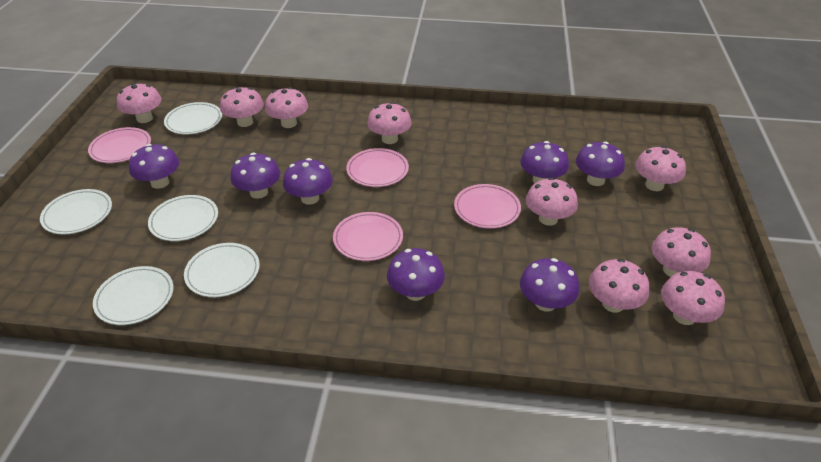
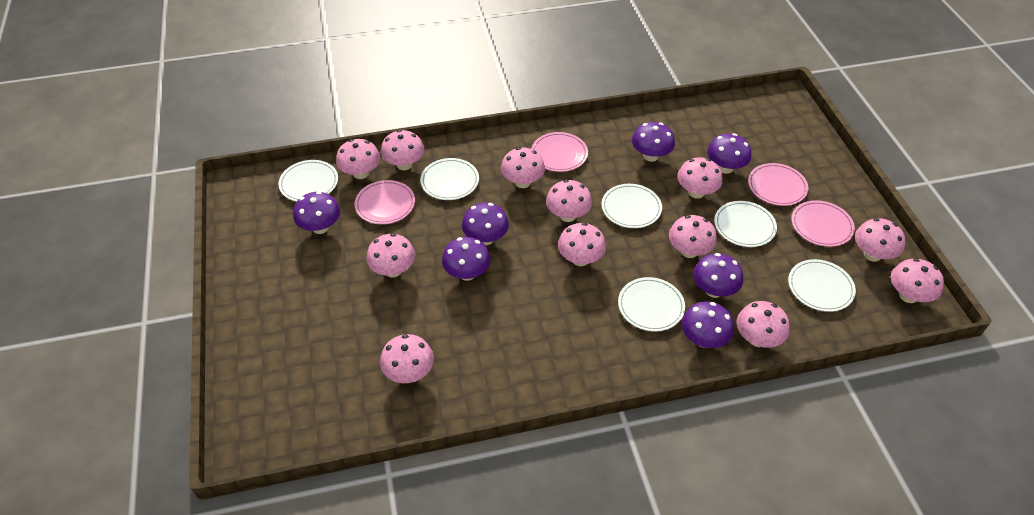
pink mushroom: 9 -> 12
white plate: 5 -> 6

